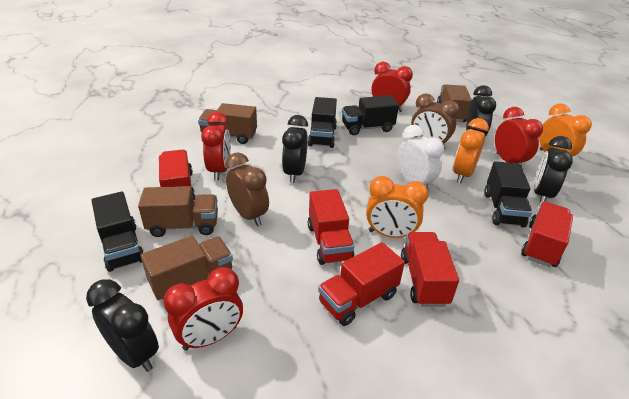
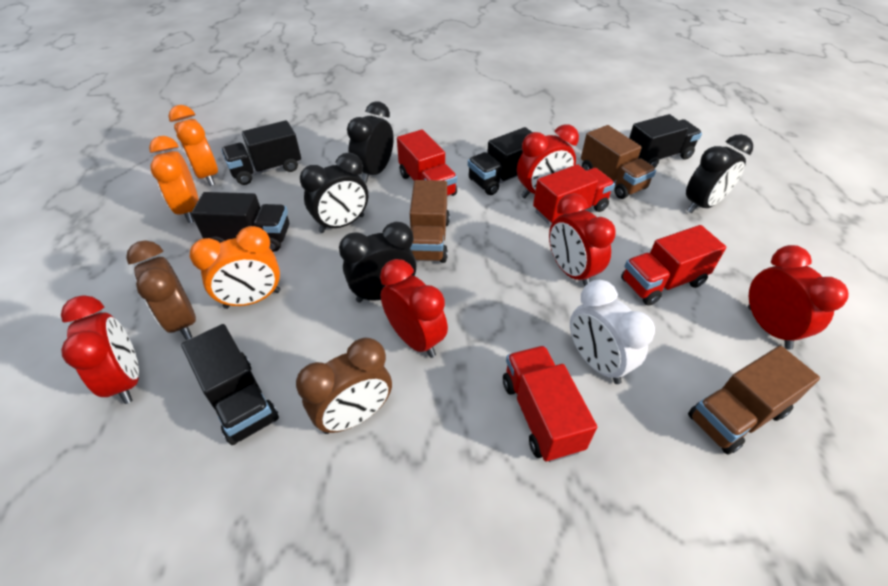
black truck: 4 -> 5
brown truck: 4 -> 3
red clock: 4 -> 5
red truck: 5 -> 4

